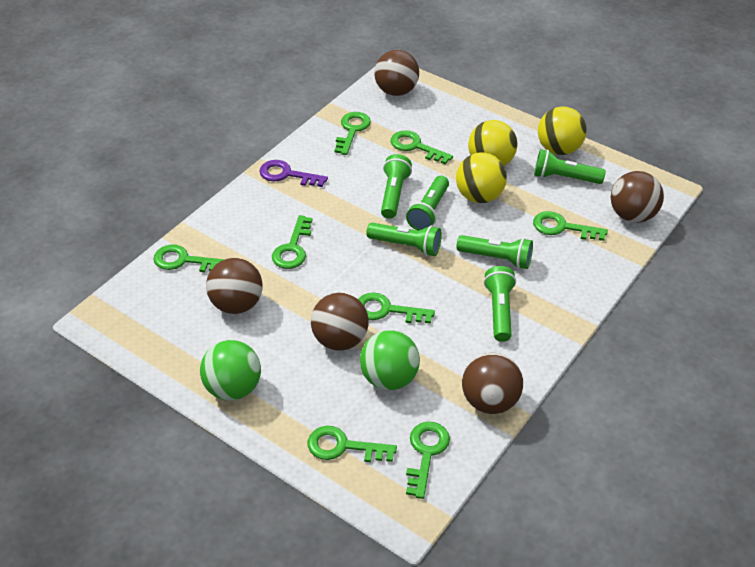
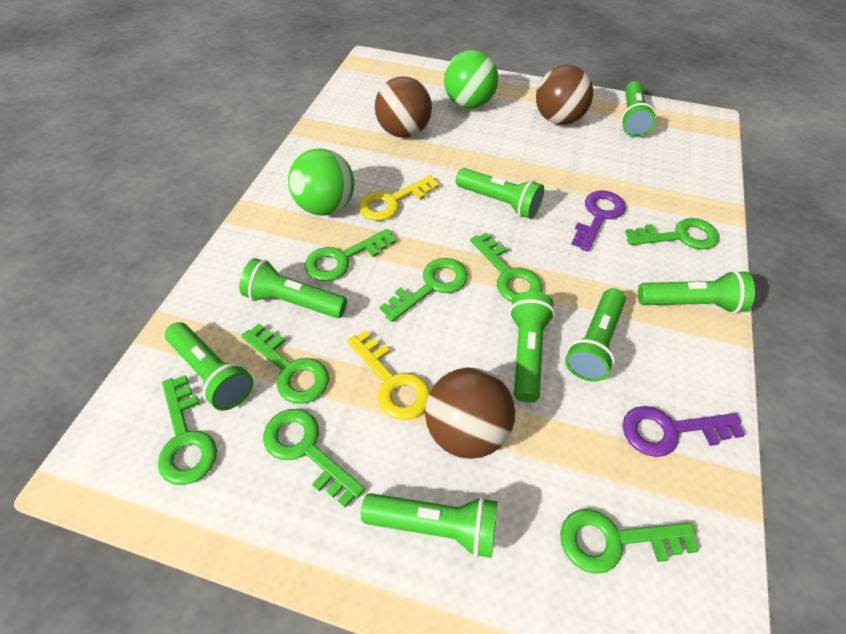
brown ball: 5 -> 3
green flashlight: 6 -> 8
purple key: 1 -> 2
yellow ball: 3 -> 0
yellow key: 0 -> 2

